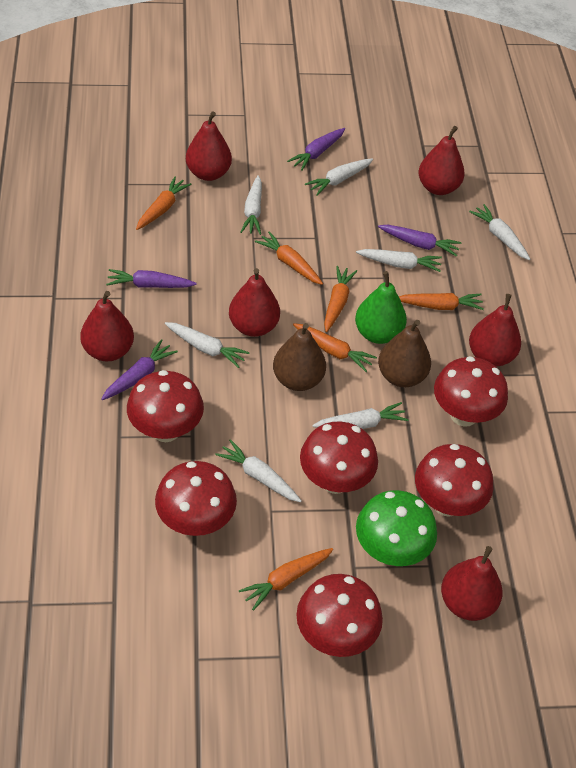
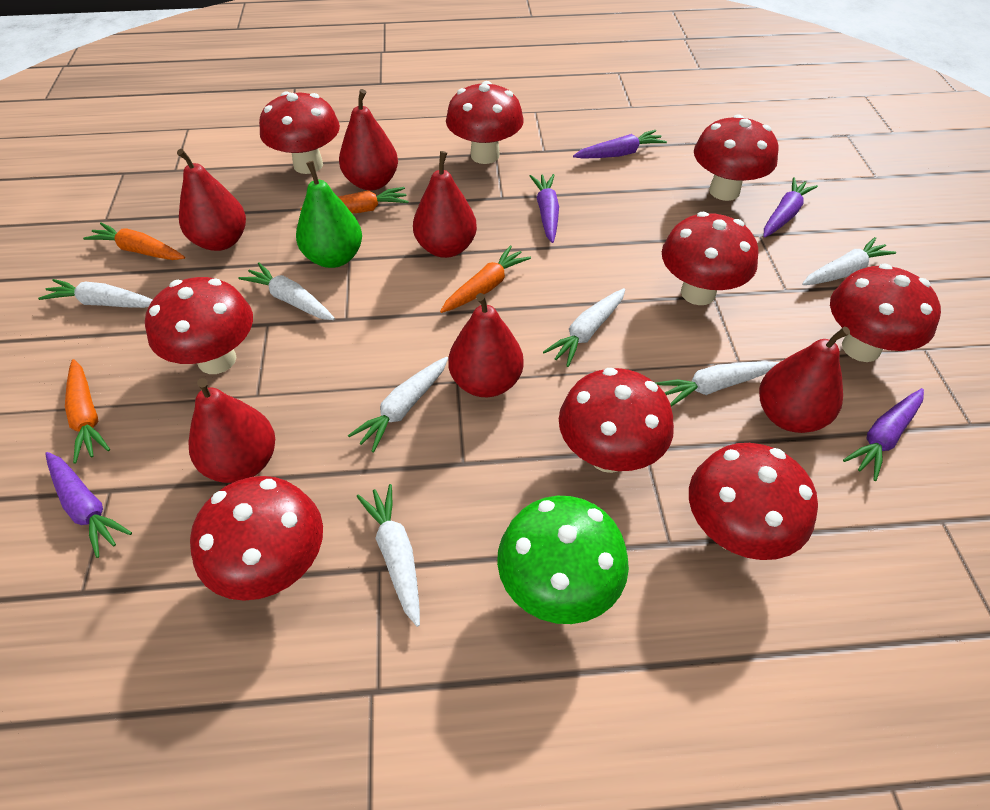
brown pear: 2 -> 0
orange carrot: 6 -> 4
purple carrot: 4 -> 5
red mushroom: 6 -> 9

